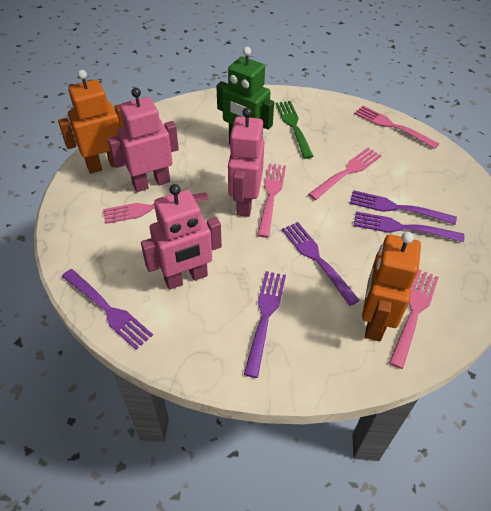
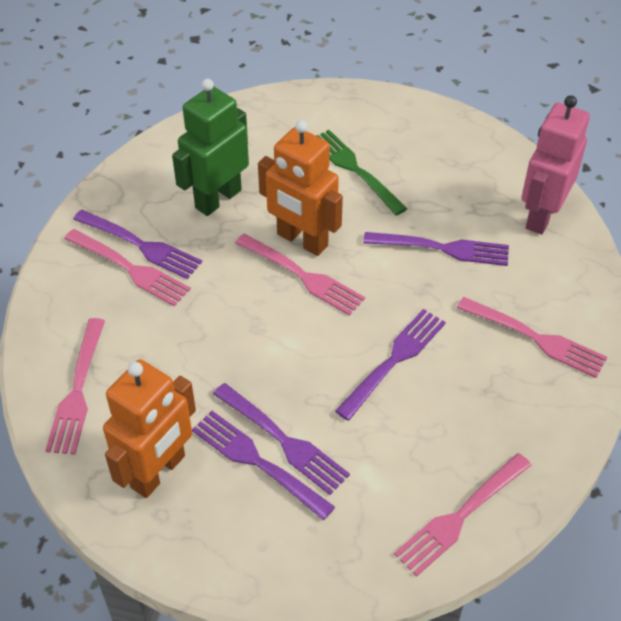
pink robot: 3 -> 1

